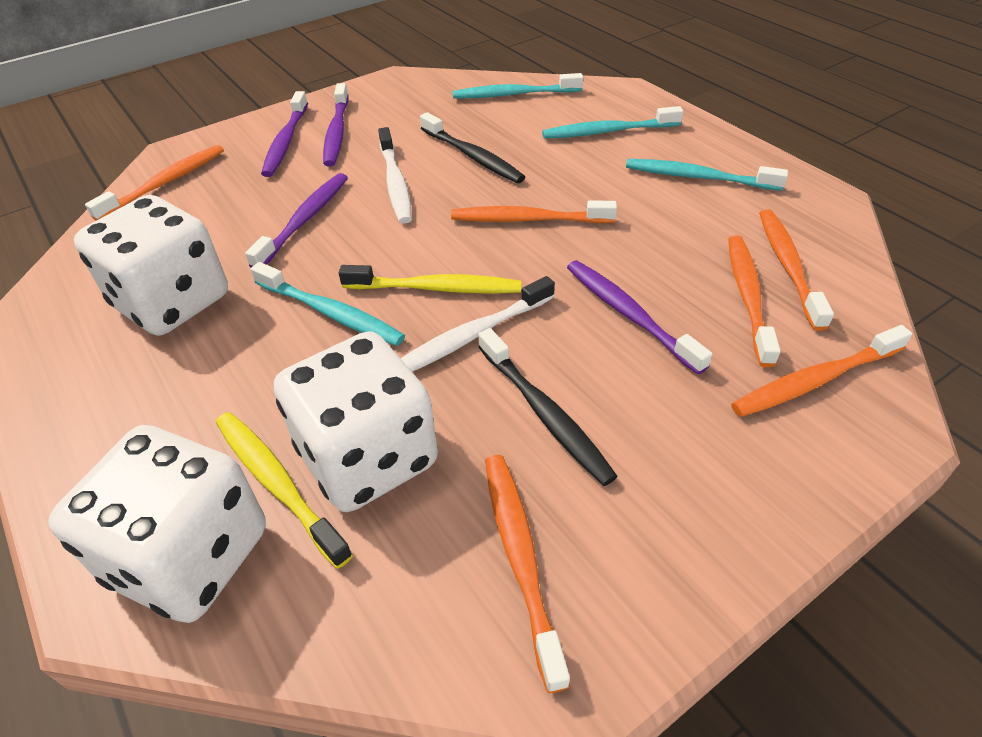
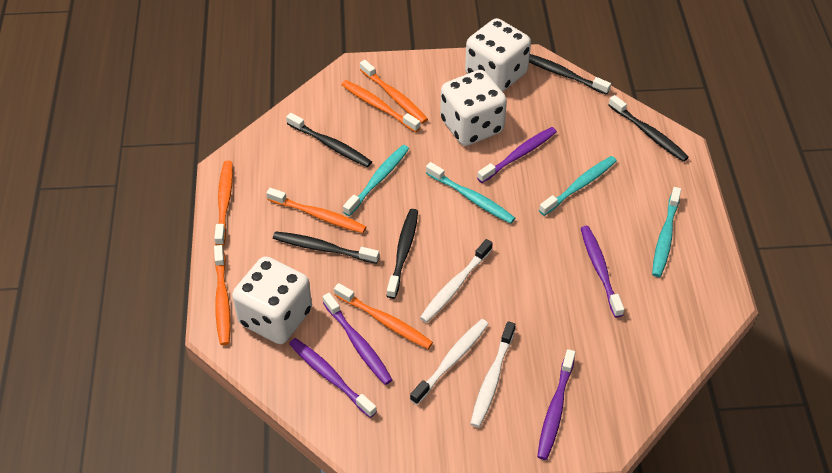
black toothbrush: 2 -> 5
purple toothbrush: 4 -> 5
white toothbrush: 2 -> 3
yellow toothbrush: 2 -> 0

